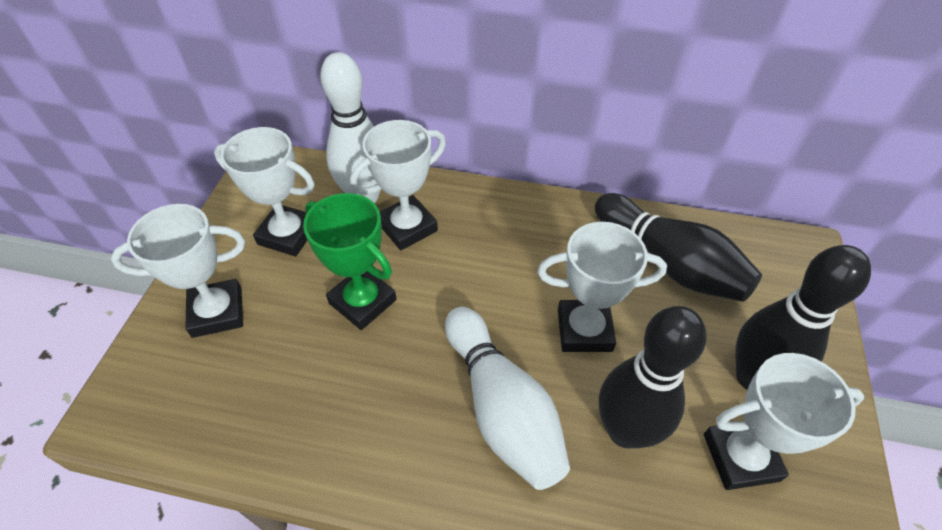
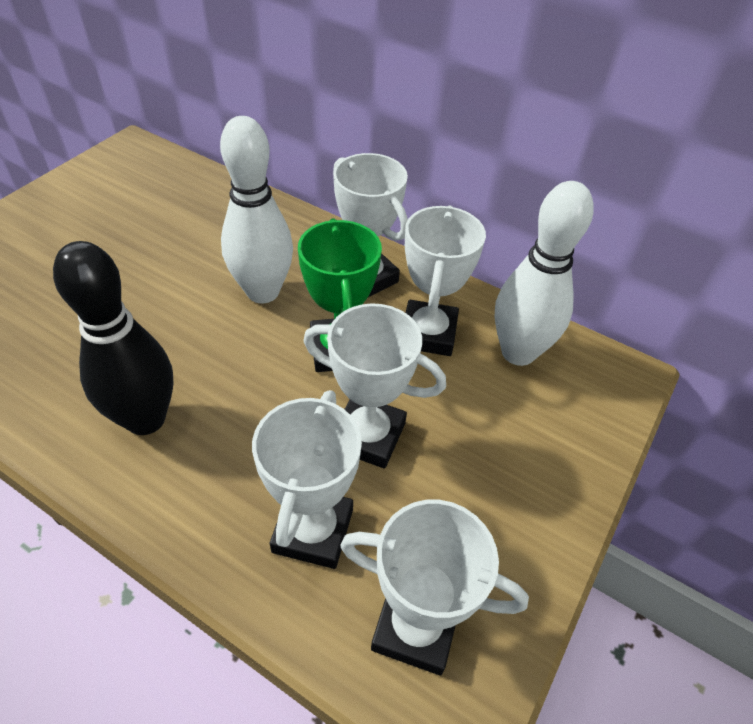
black bowling pin: 3 -> 1

